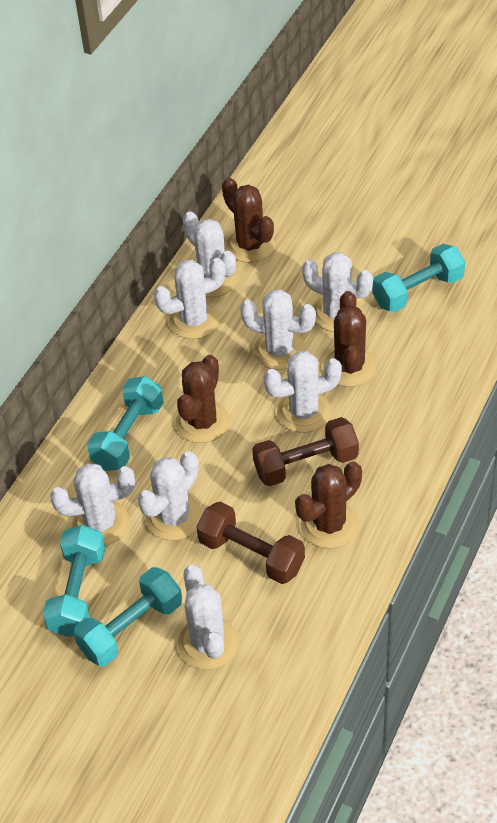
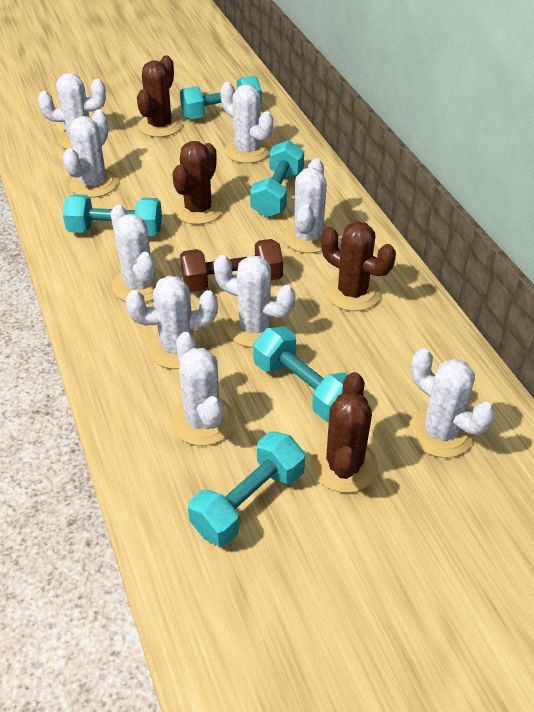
brown dumbbell: 2 -> 1
turquoise dumbbell: 4 -> 5
white cactus: 8 -> 9

